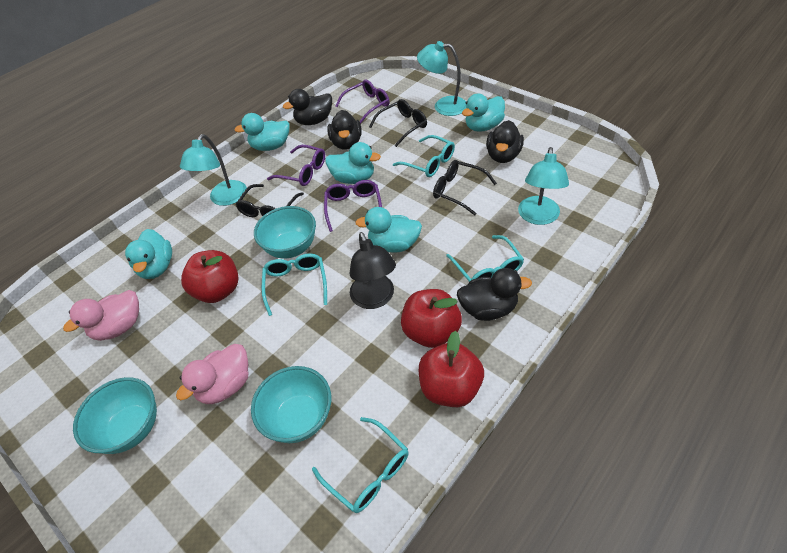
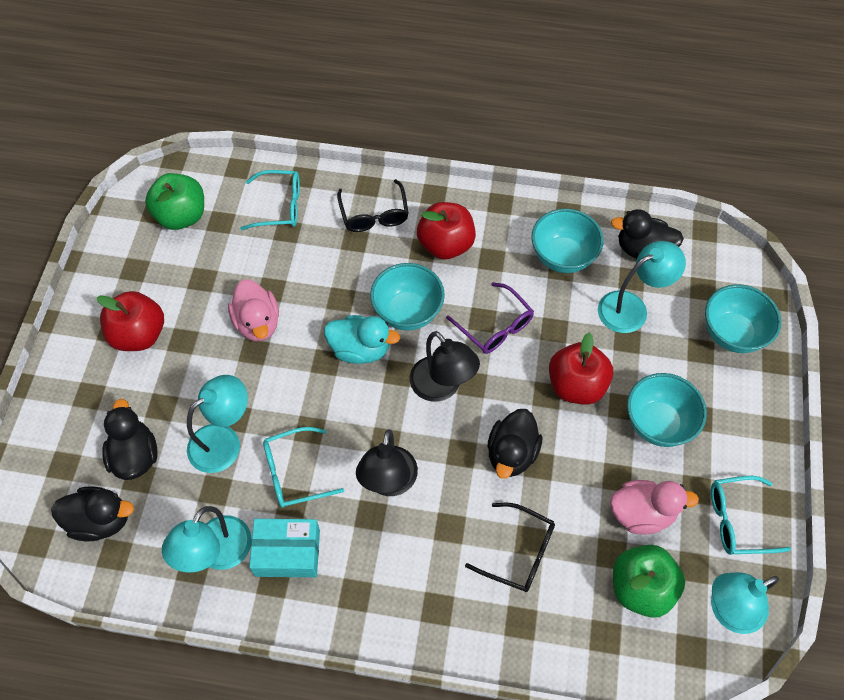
black glasses: 3 -> 2
black lamp: 1 -> 2
green apple: 0 -> 2
purple glasses: 3 -> 1
turquoise bowl: 3 -> 4
turquoise box: 0 -> 1
turquoise duck: 5 -> 1
turquoise glasses: 4 -> 3
turquoise lamp: 3 -> 4

